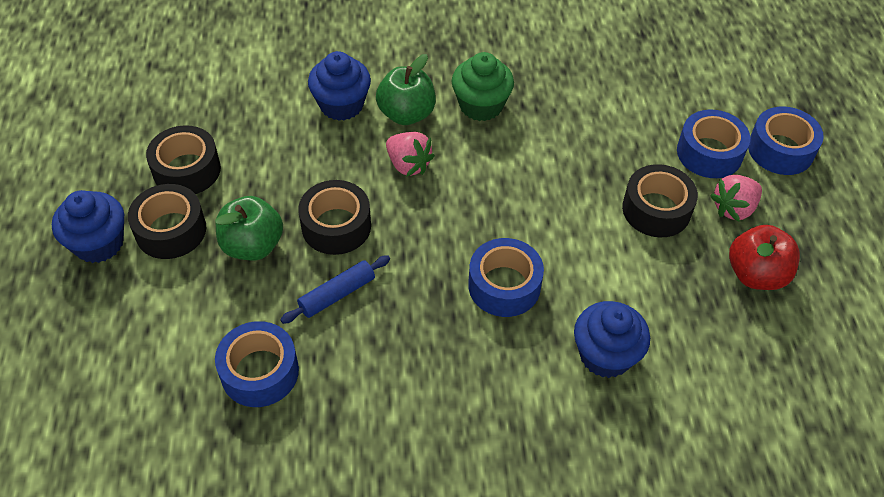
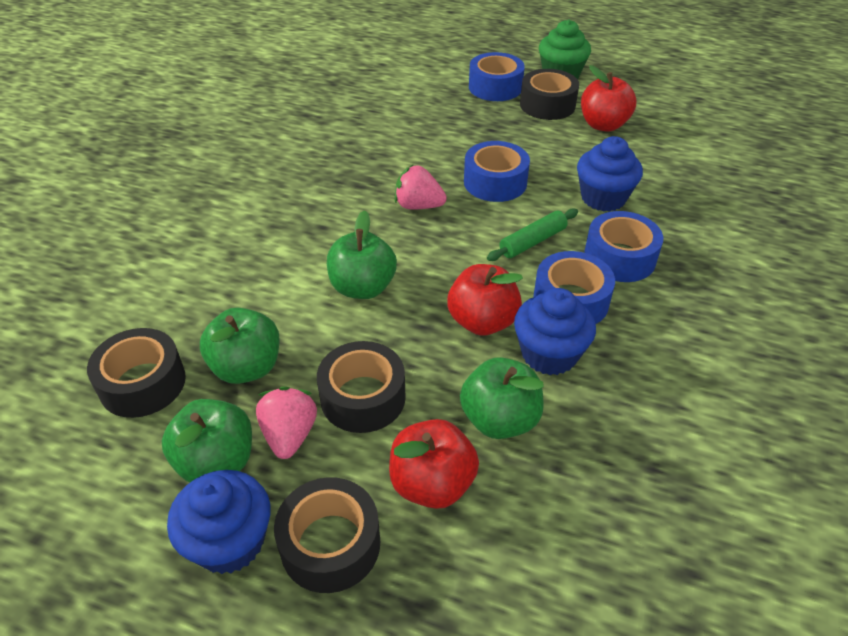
blue rolling pin: 1 -> 0
green apple: 2 -> 4
green rolling pin: 0 -> 1
red apple: 1 -> 3

